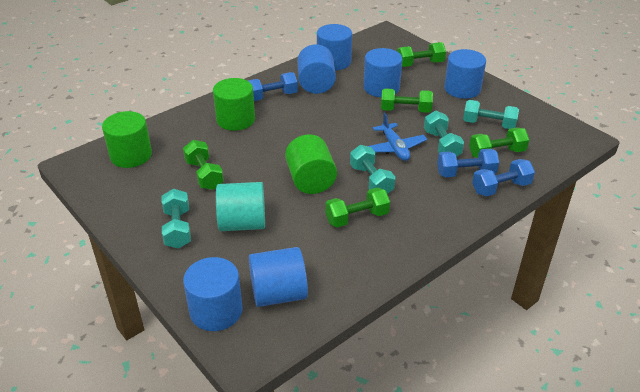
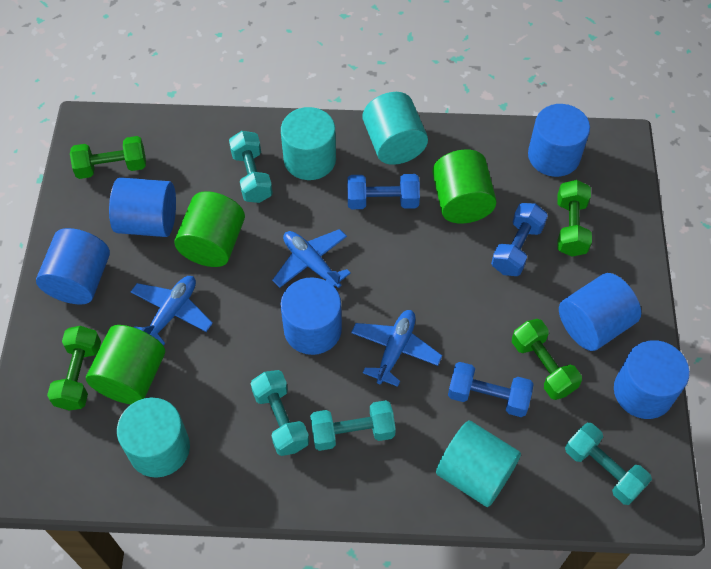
blue plane: 1 -> 3
green dumbbell: 5 -> 4
turquoise cylinder: 1 -> 4

